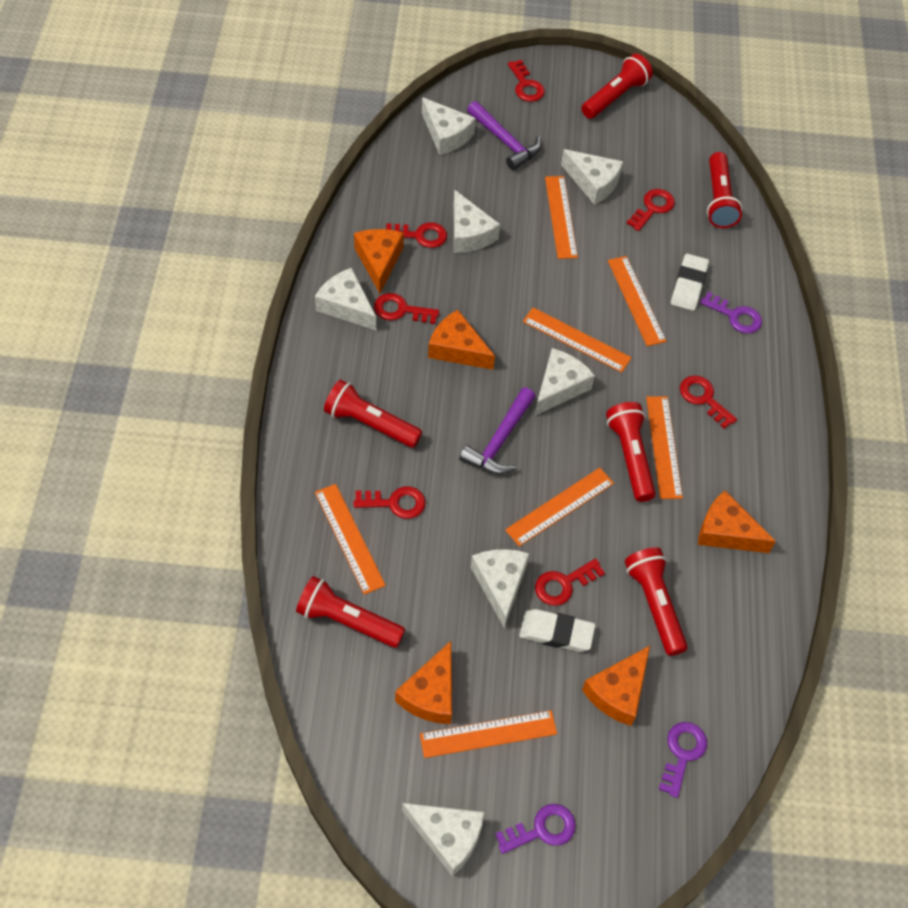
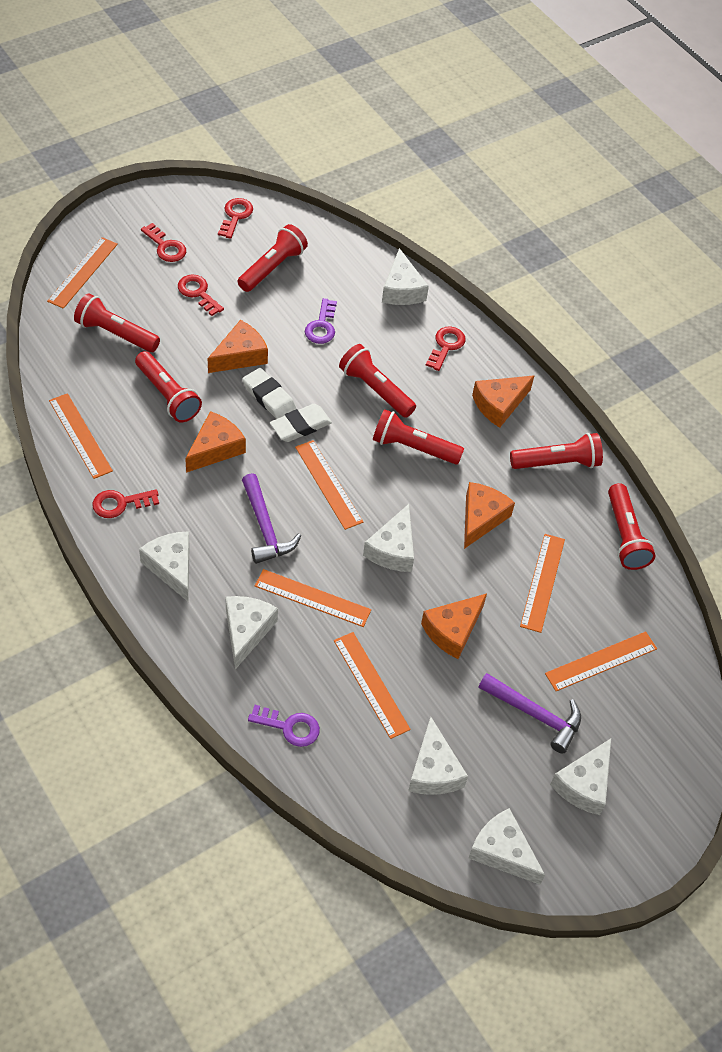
purple key: 3 -> 2
red flashlight: 6 -> 7
red key: 7 -> 5

